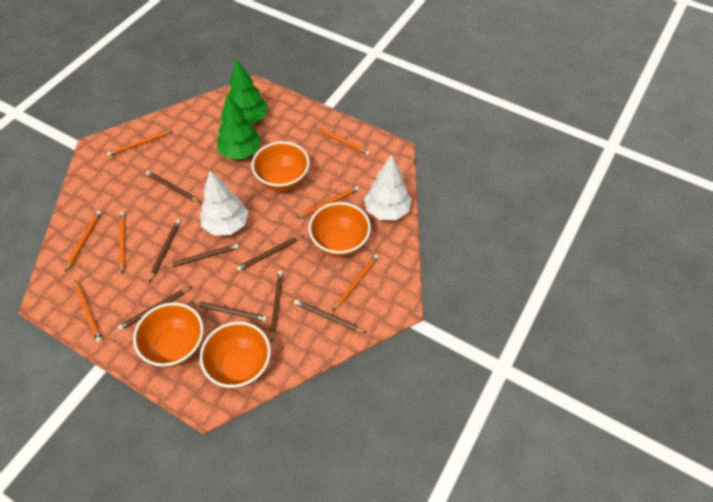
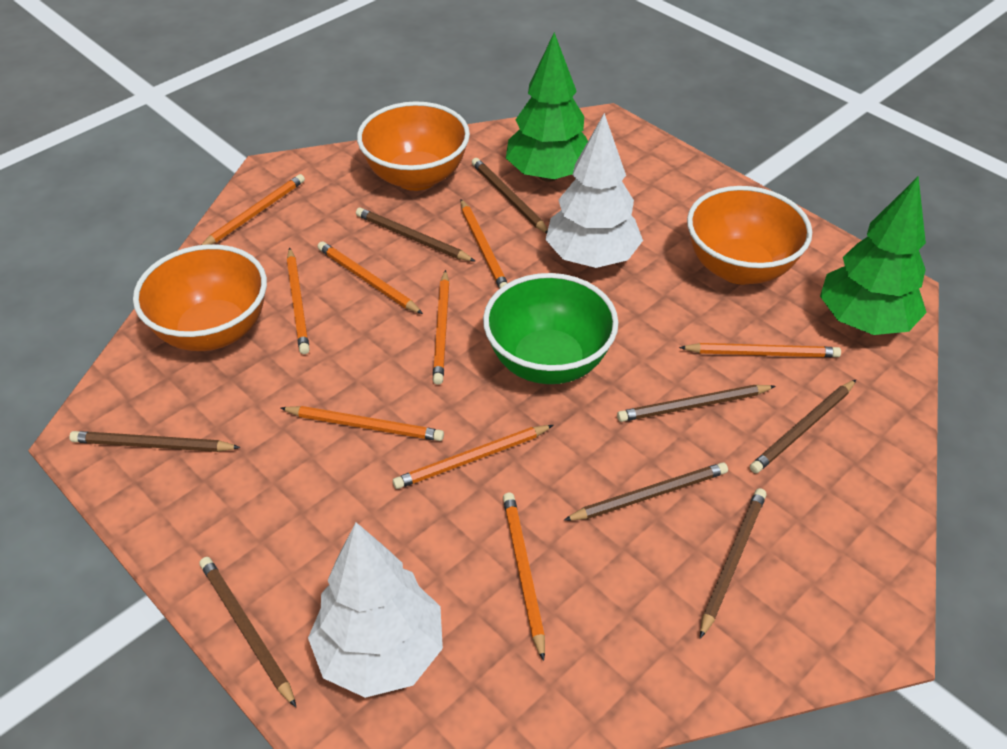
green bowl: 0 -> 1
orange bowl: 4 -> 3
orange pencil: 7 -> 9

